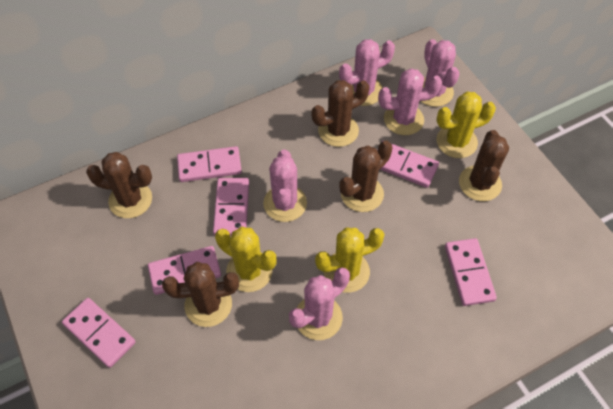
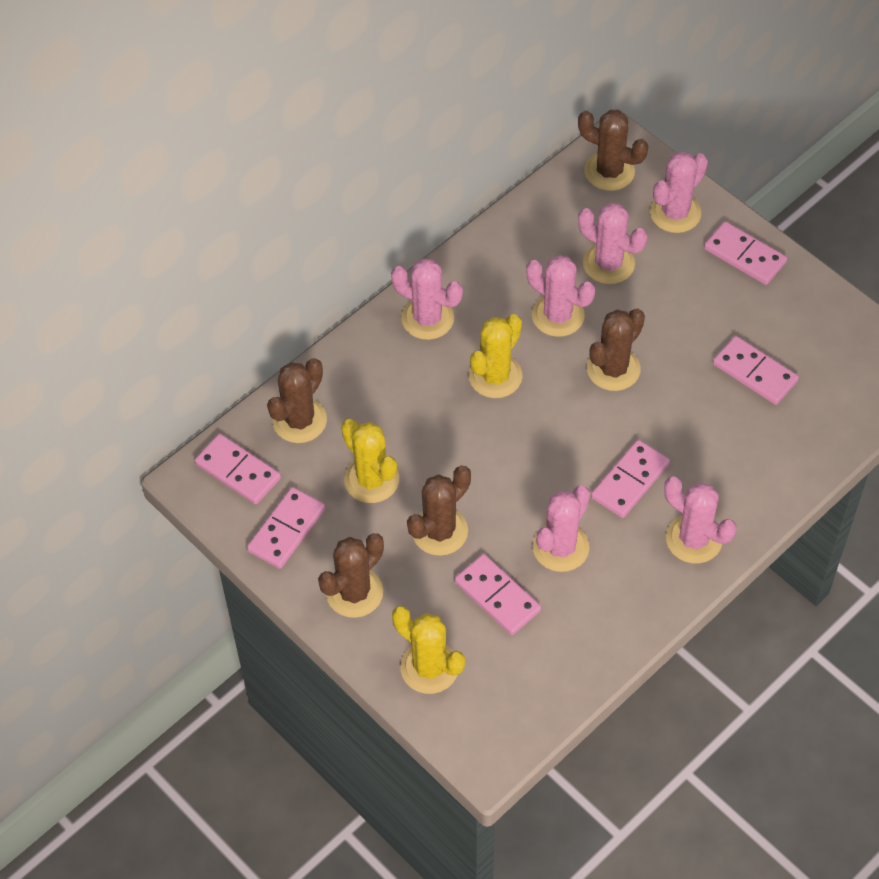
pink cactus: 5 -> 6

